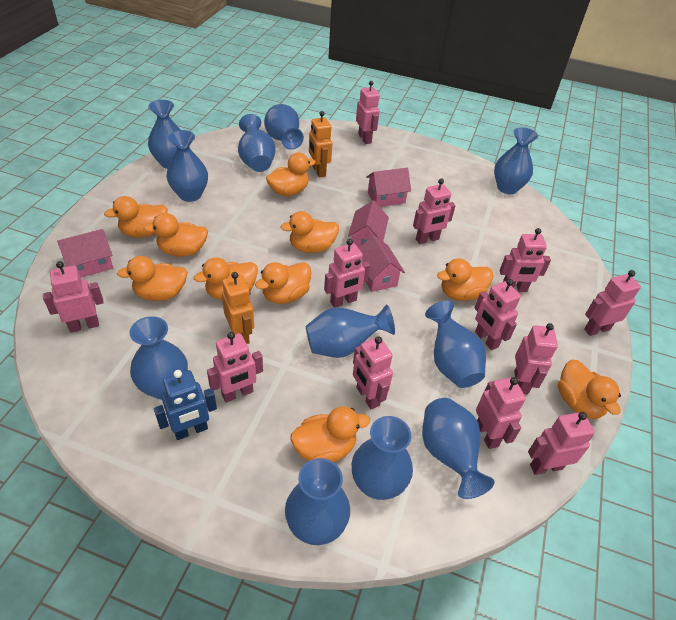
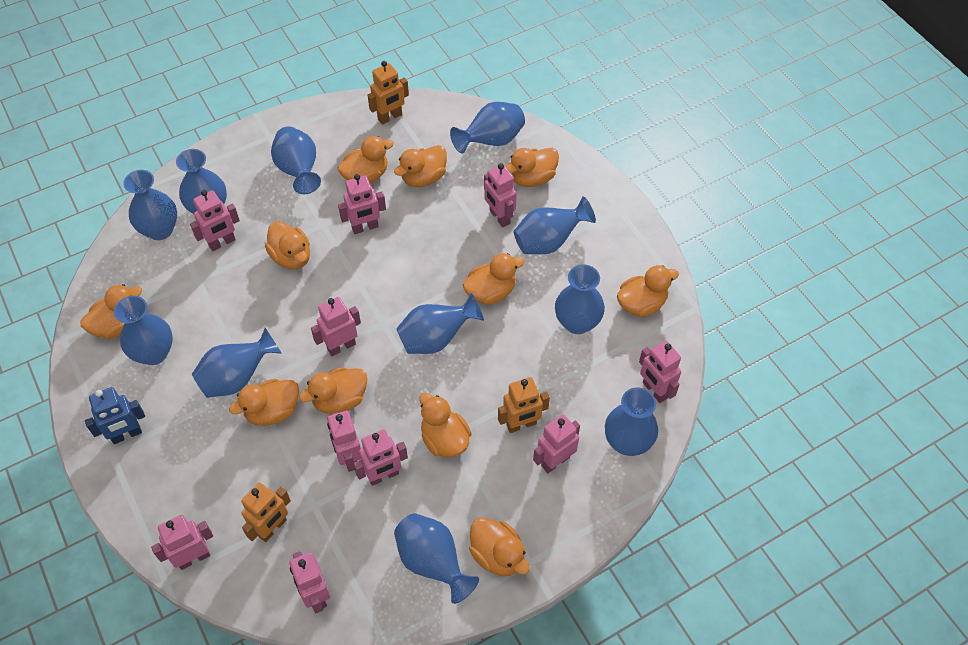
orange duck: 10 -> 11
orange robot: 2 -> 3
pink house: 4 -> 0
pink robot: 12 -> 10

